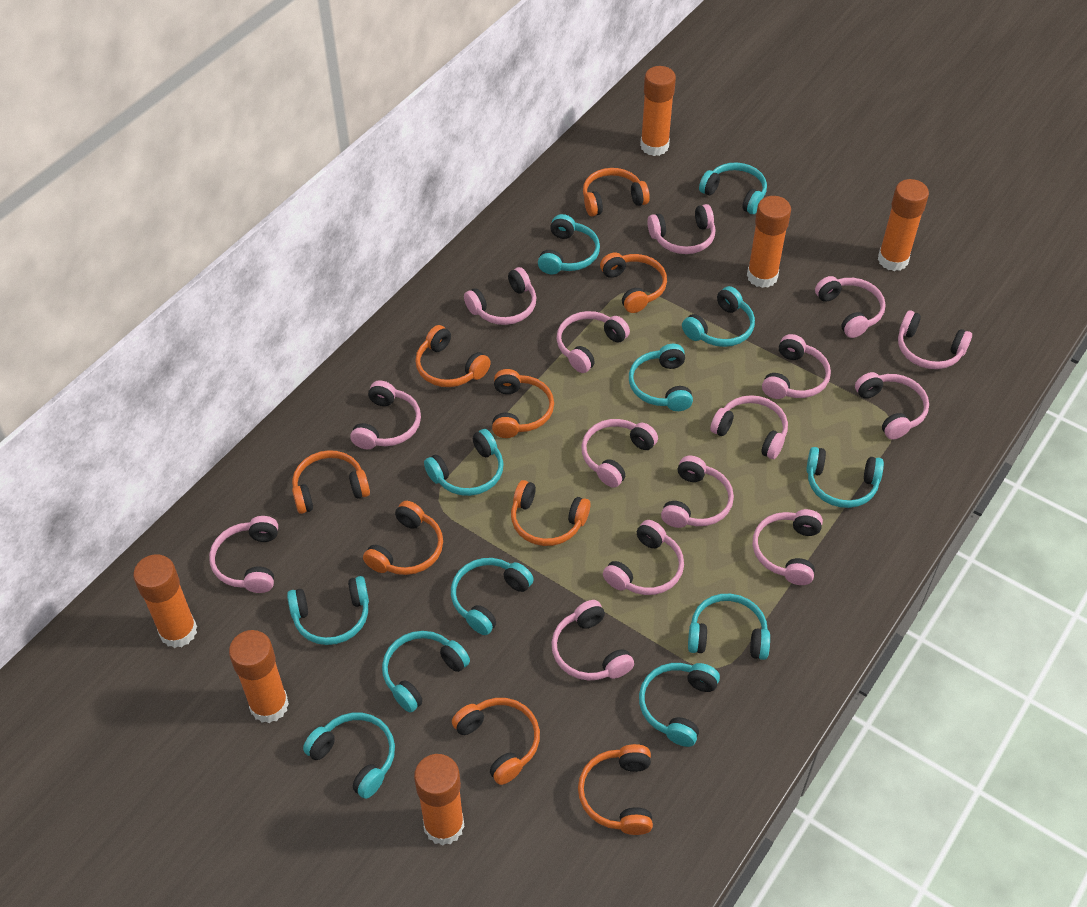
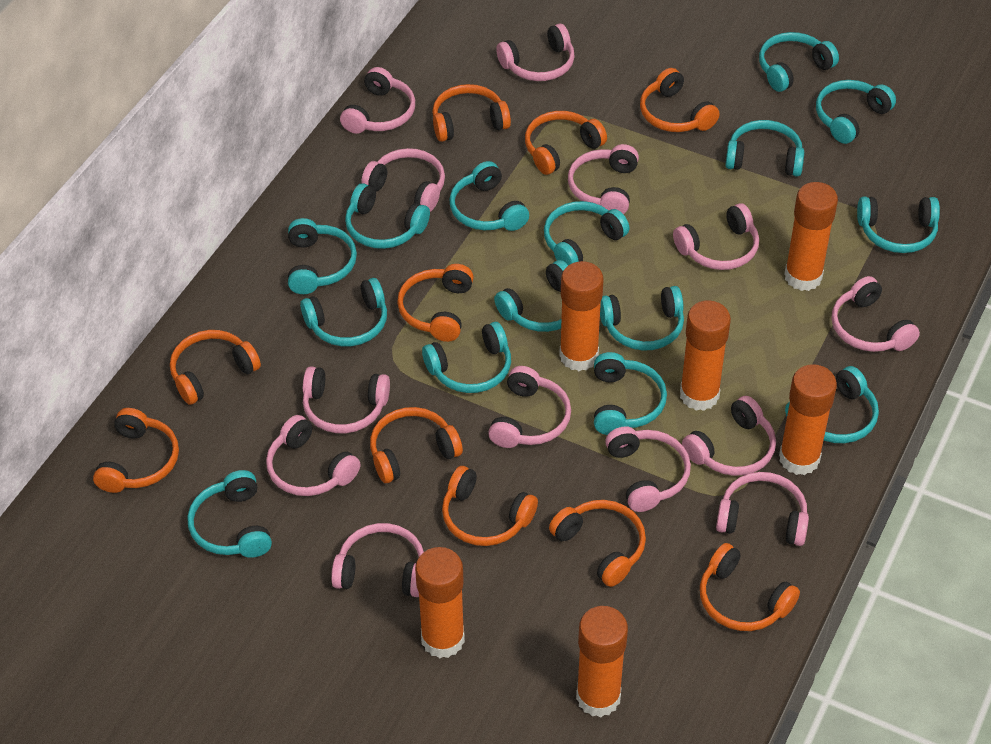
orange headphones: 9 -> 10
pink headphones: 15 -> 13
turquoise headphones: 12 -> 15

